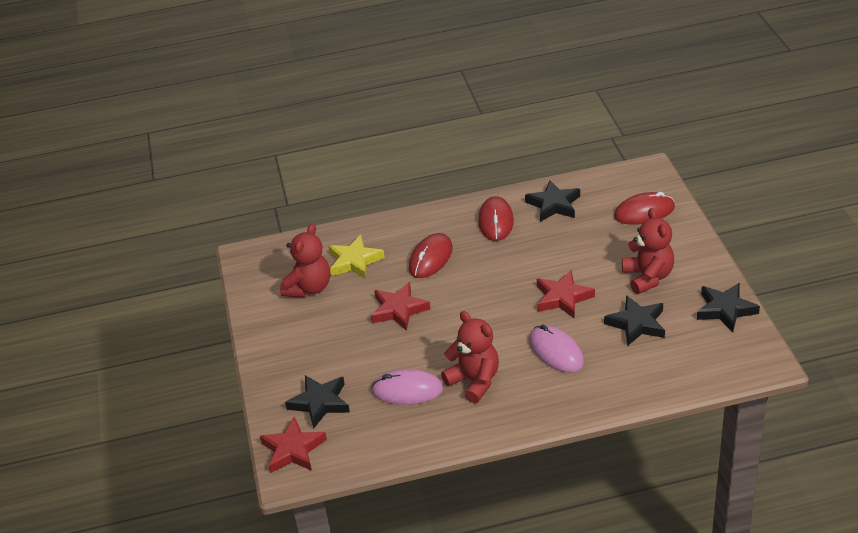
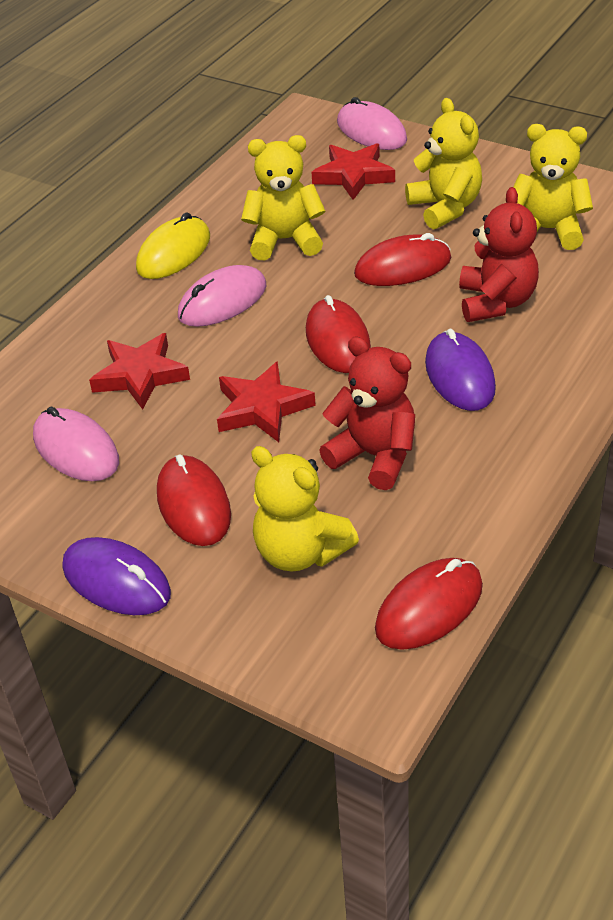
black star: 4 -> 0
pink mouse: 2 -> 3
purple mouse: 0 -> 2
red mouse: 3 -> 4
red teddy bear: 3 -> 2
yellow mouse: 0 -> 1
yellow star: 1 -> 0
yellow teddy bear: 0 -> 4

